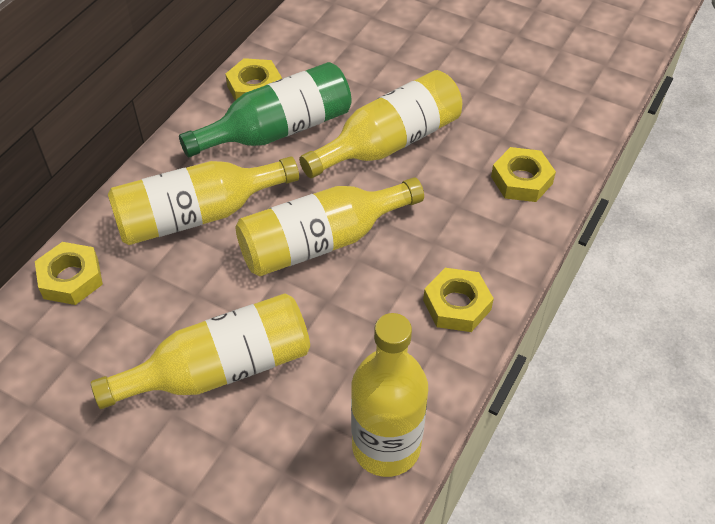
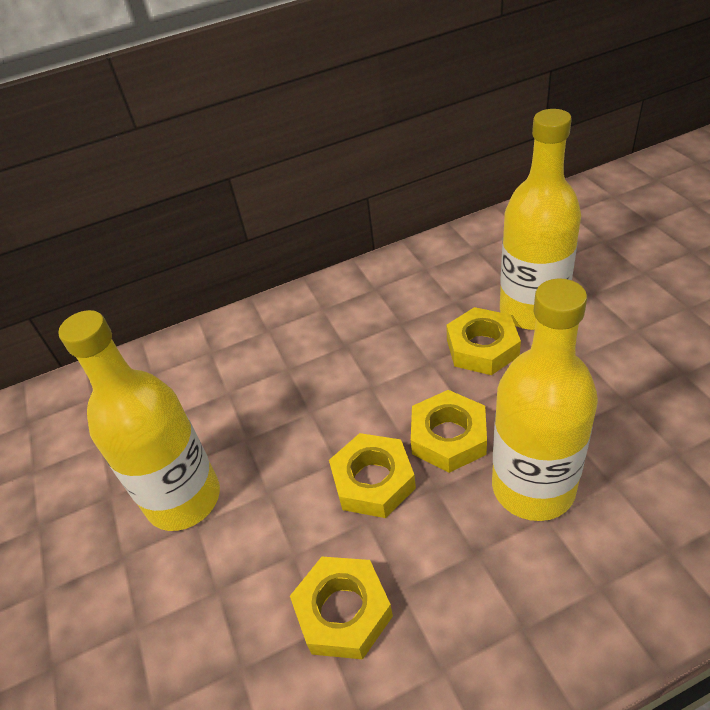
green bottle: 1 -> 0
yellow bottle: 5 -> 3

